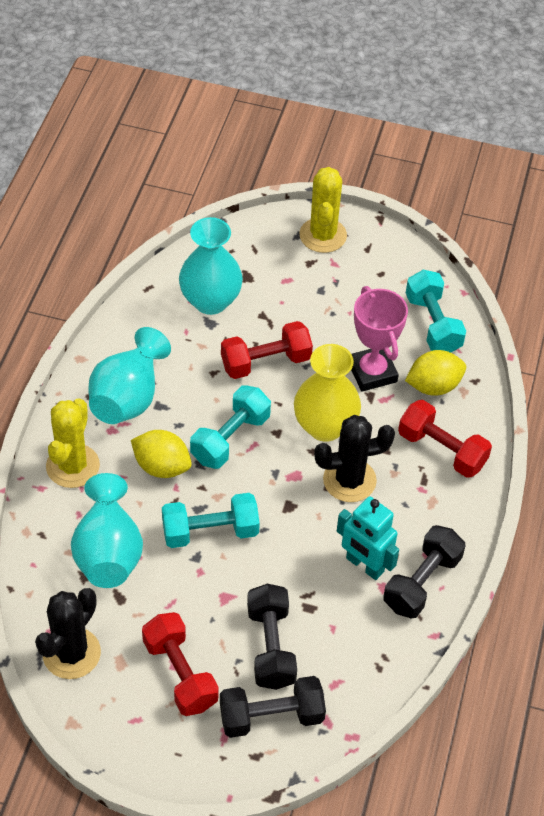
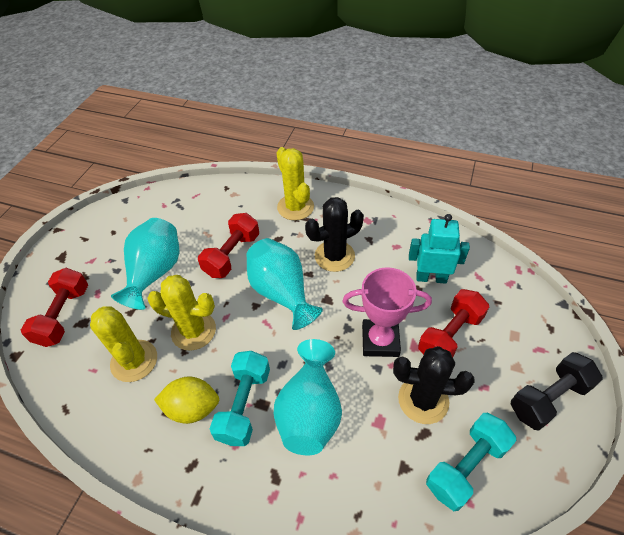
black dumbbell: 3 -> 1
turquoise dumbbell: 3 -> 2
yellow cactus: 2 -> 3
yellow lemon: 2 -> 1
yellow vase: 1 -> 0

